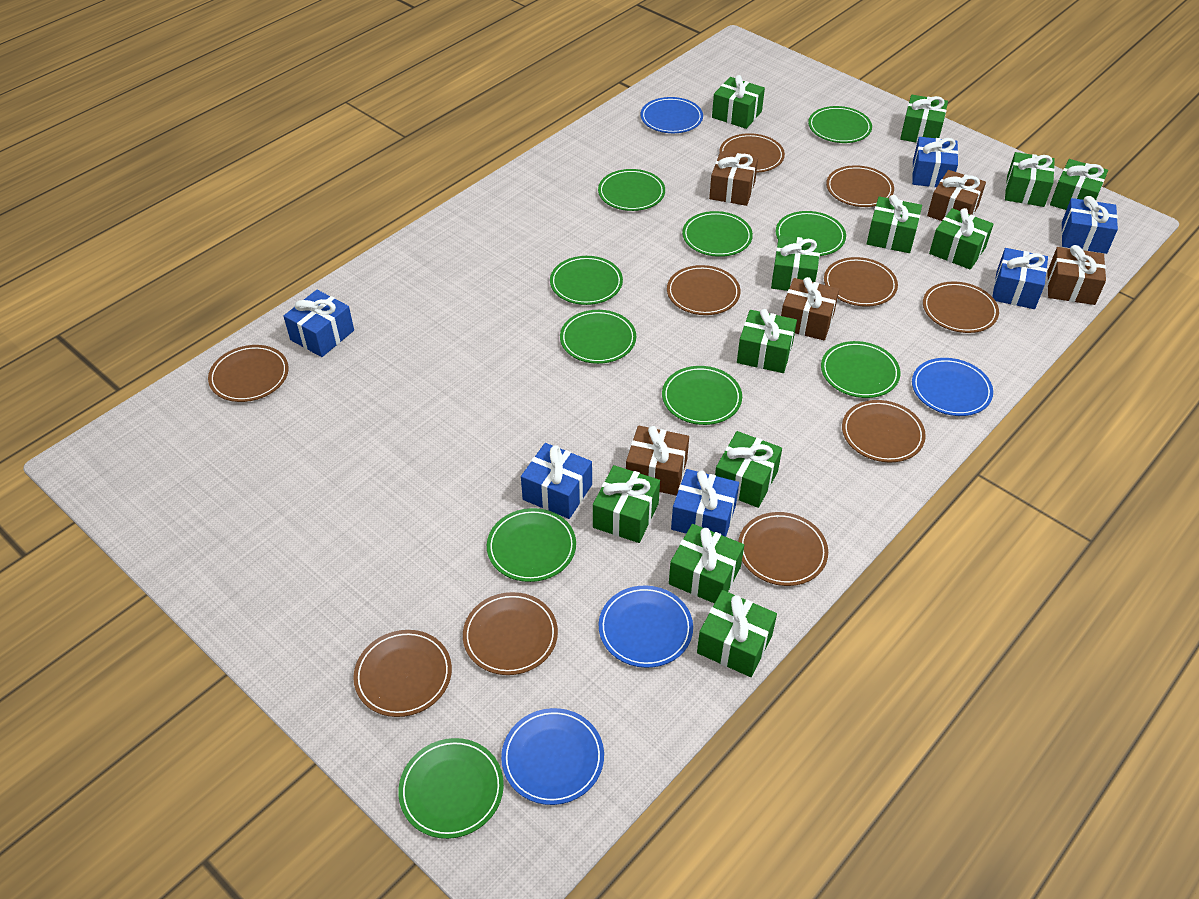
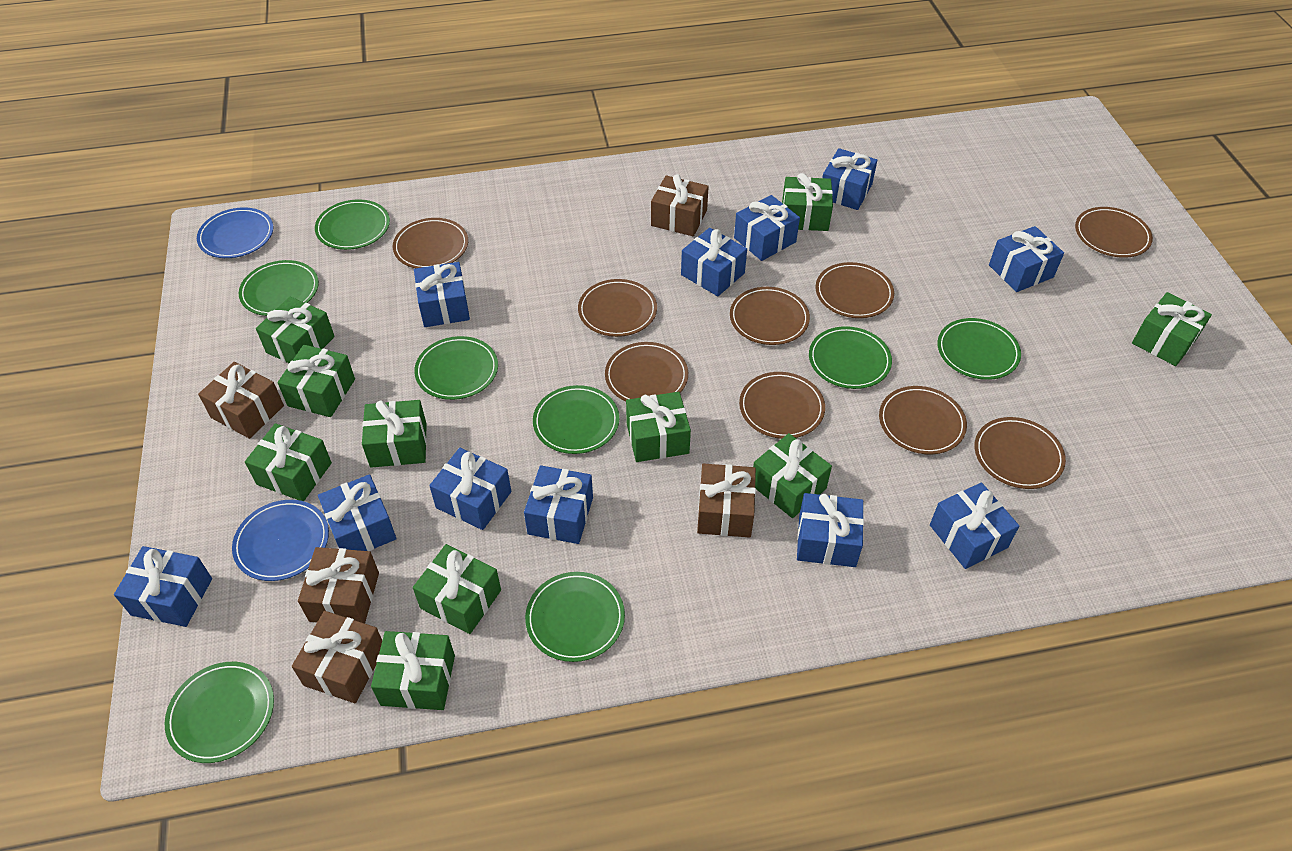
blue gift: 6 -> 11
blue plate: 4 -> 2
brown plate: 10 -> 9
green gift: 12 -> 10
green plate: 10 -> 8

